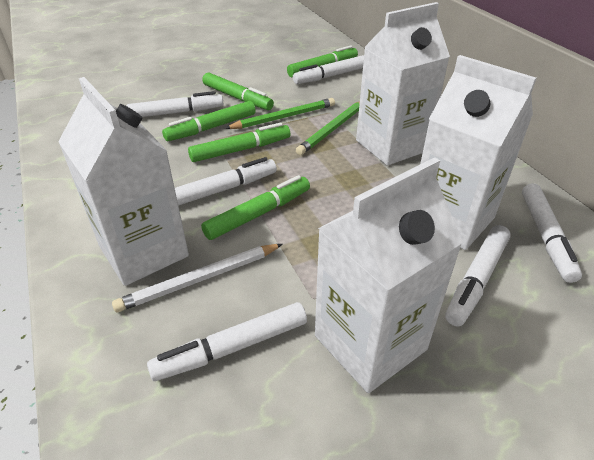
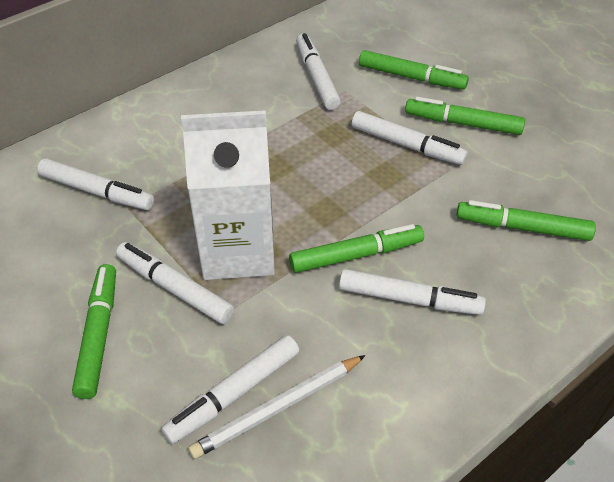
green pencil: 2 -> 0
white carton: 4 -> 1

